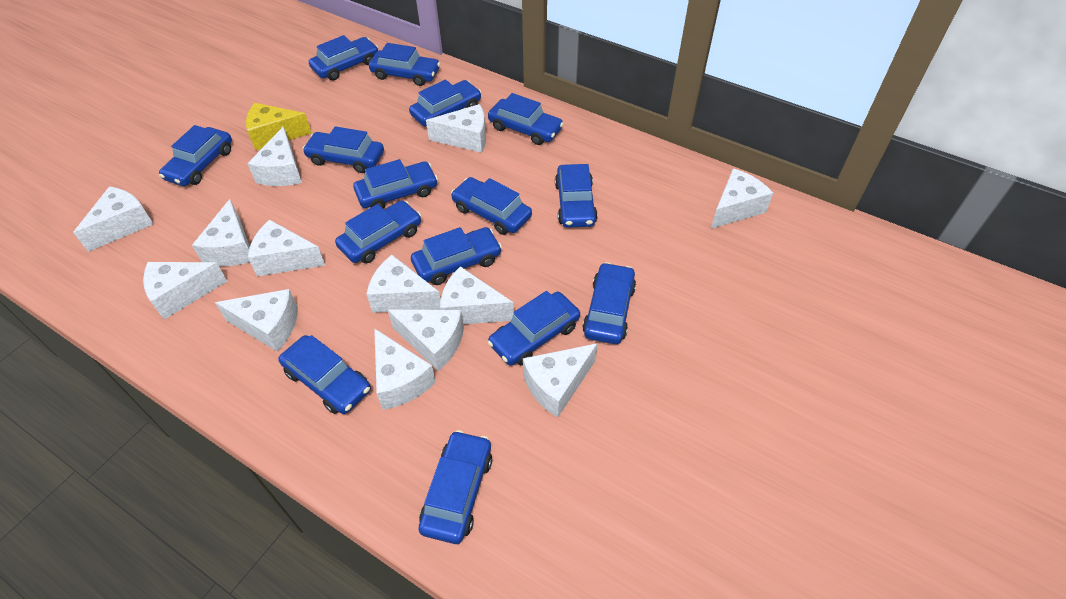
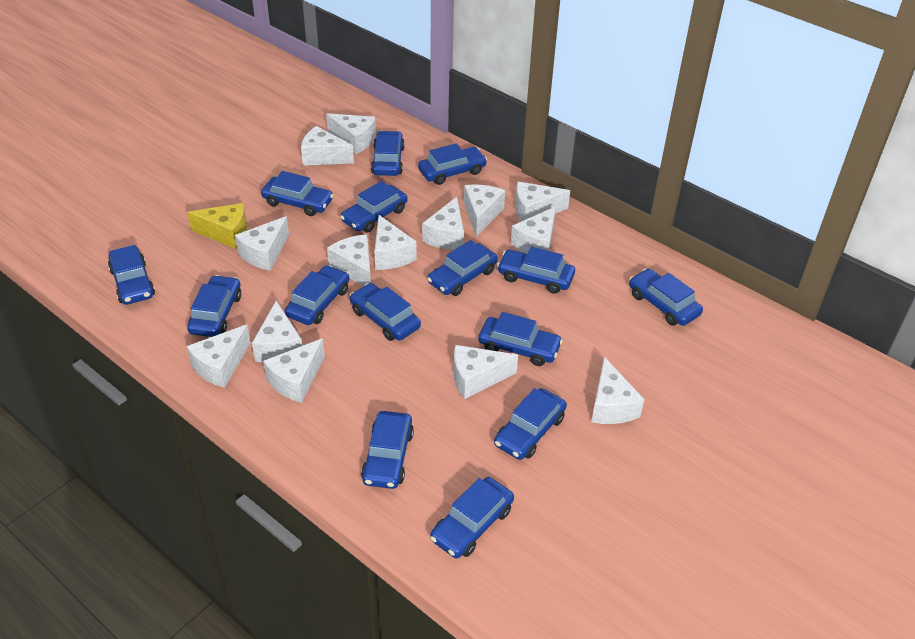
white cheese: 13 -> 14

